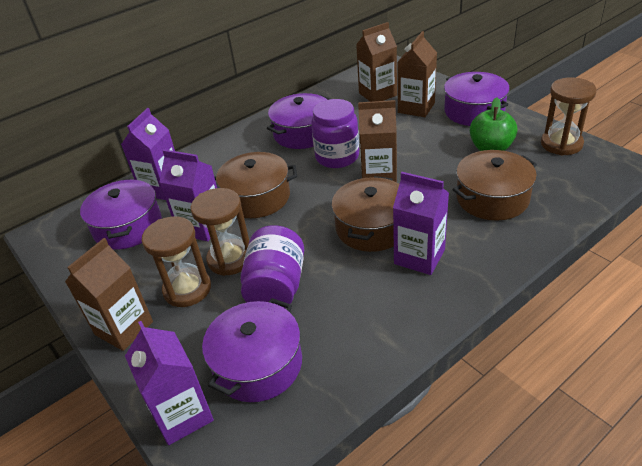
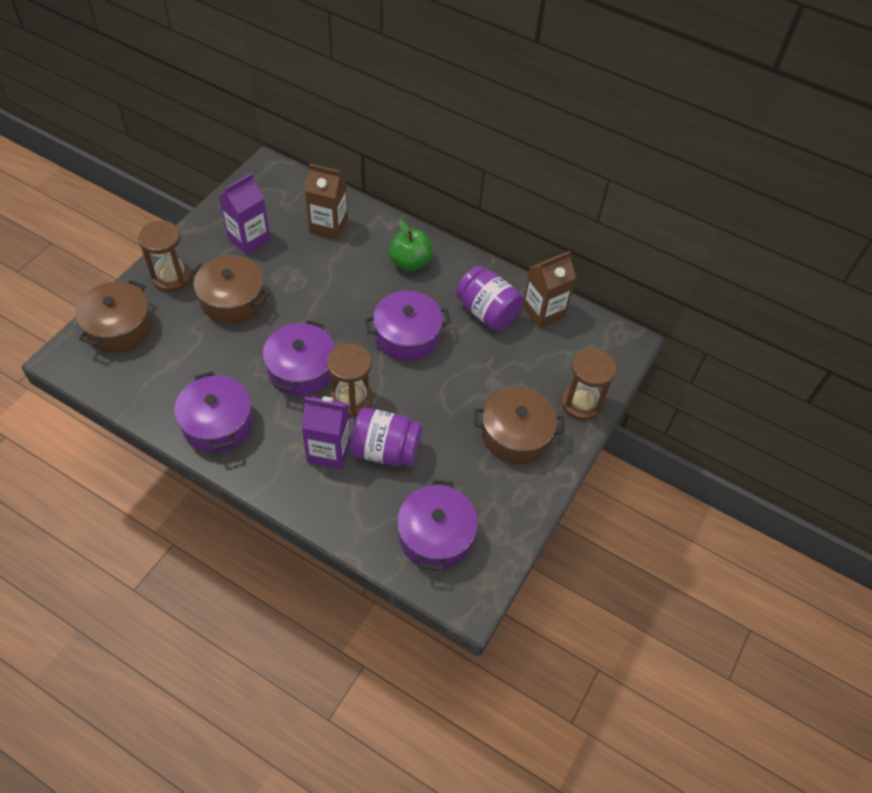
brown carton: 4 -> 2
purple carton: 4 -> 2

